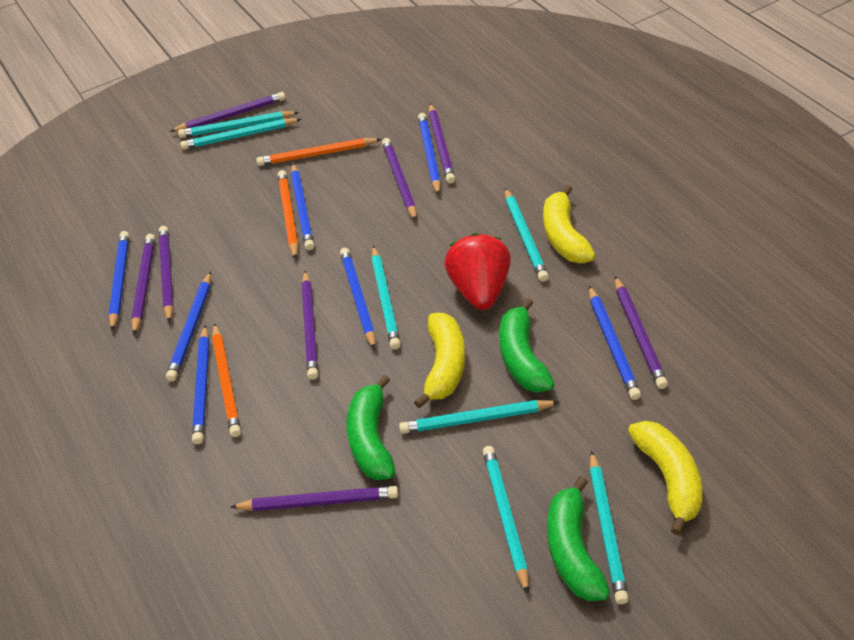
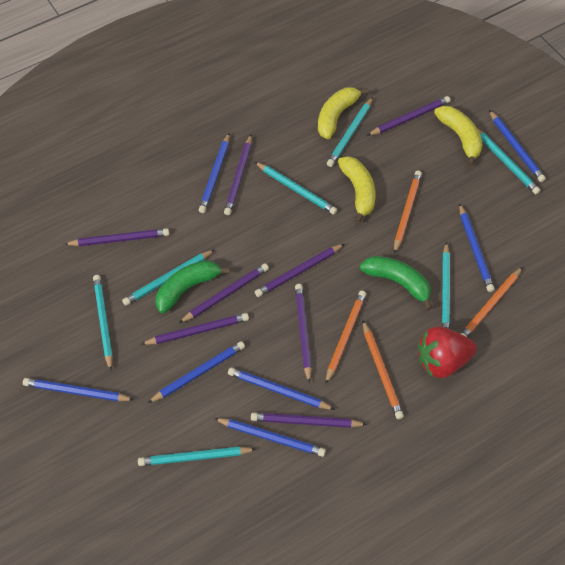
green banana: 3 -> 2
orange pencil: 3 -> 4

